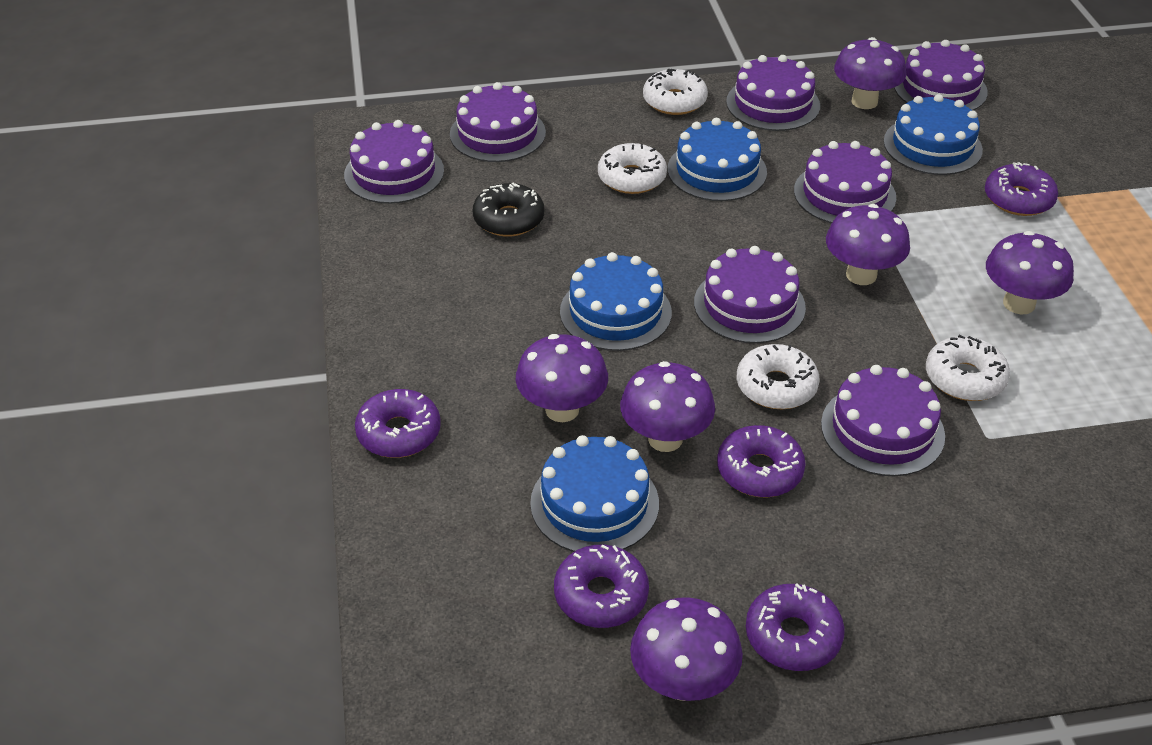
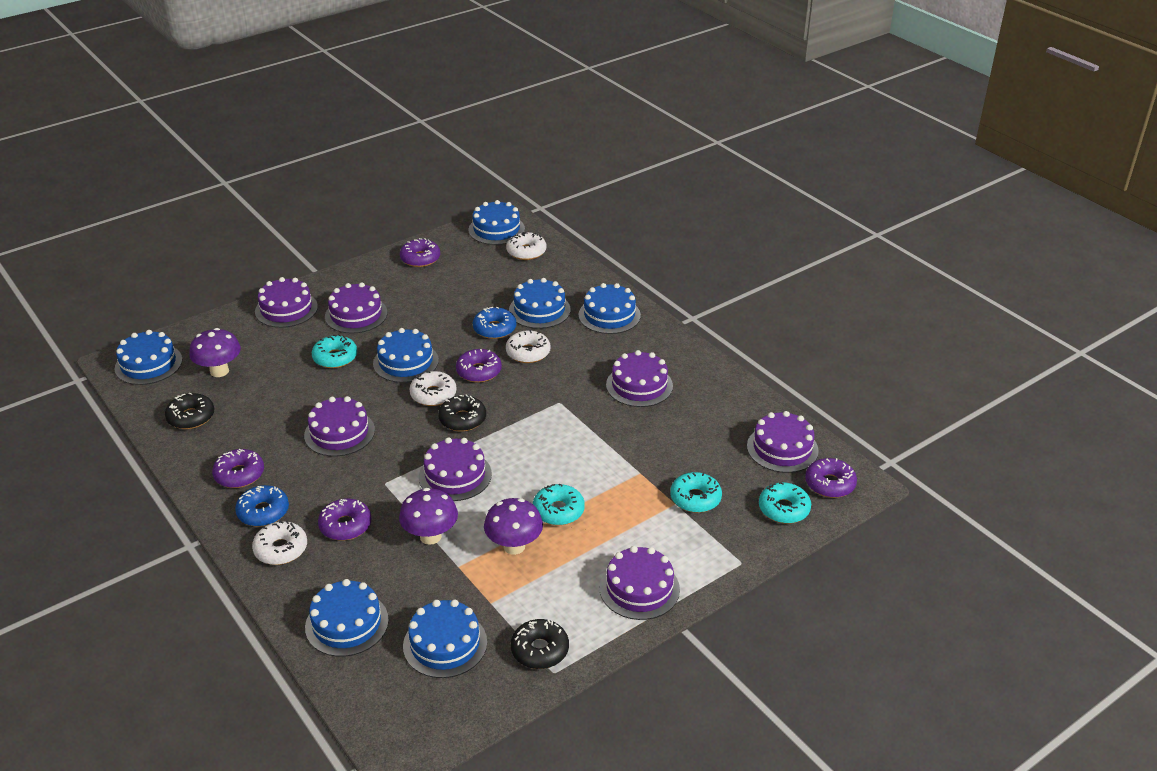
black donut: 1 -> 3
blue cake: 4 -> 7
blue donut: 0 -> 2
purple mushroom: 6 -> 3
turquoise donut: 0 -> 4

